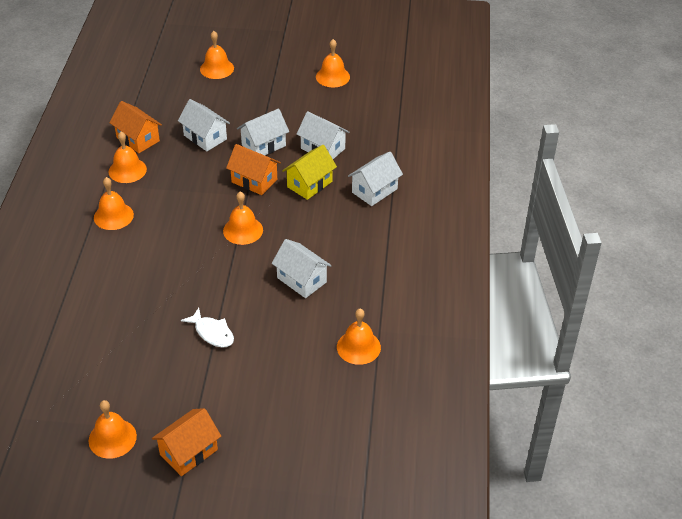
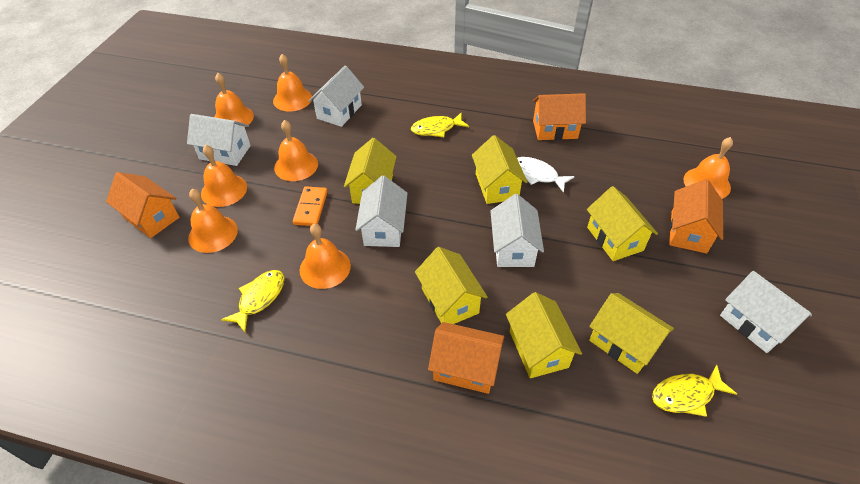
orange domino: 0 -> 1
orange house: 3 -> 4
yellow fish: 0 -> 3
yellow house: 1 -> 6

